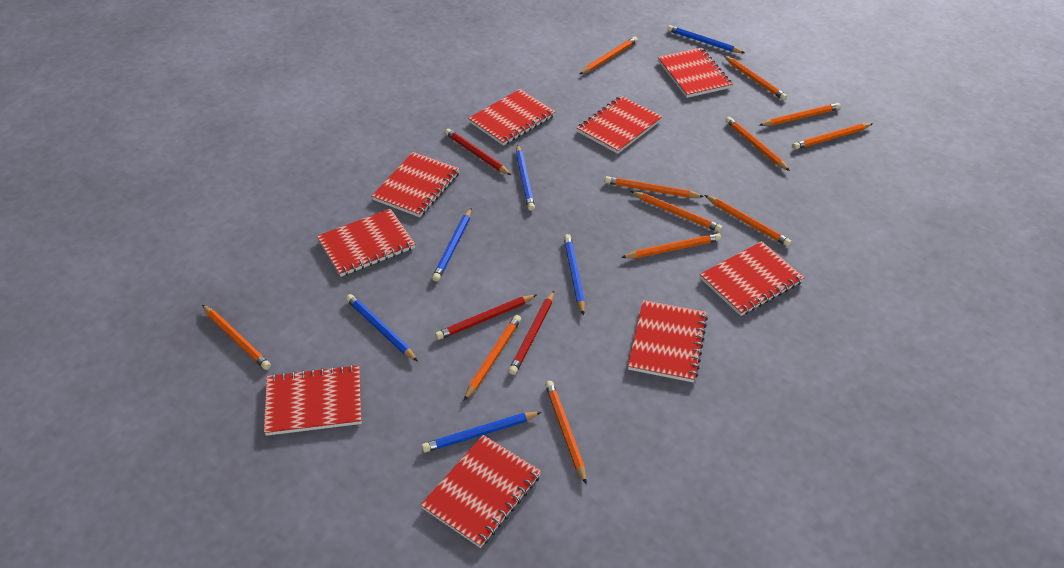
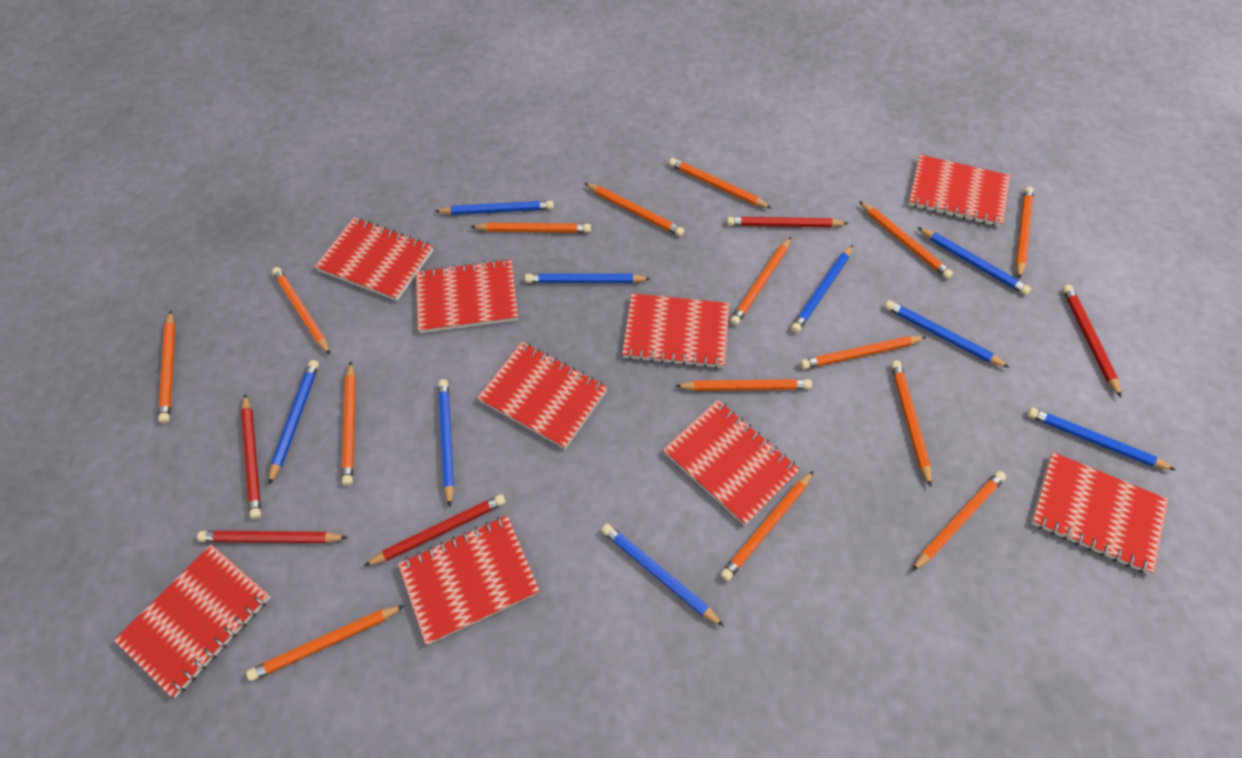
blue pencil: 6 -> 9
orange pencil: 12 -> 15
red pencil: 3 -> 5

